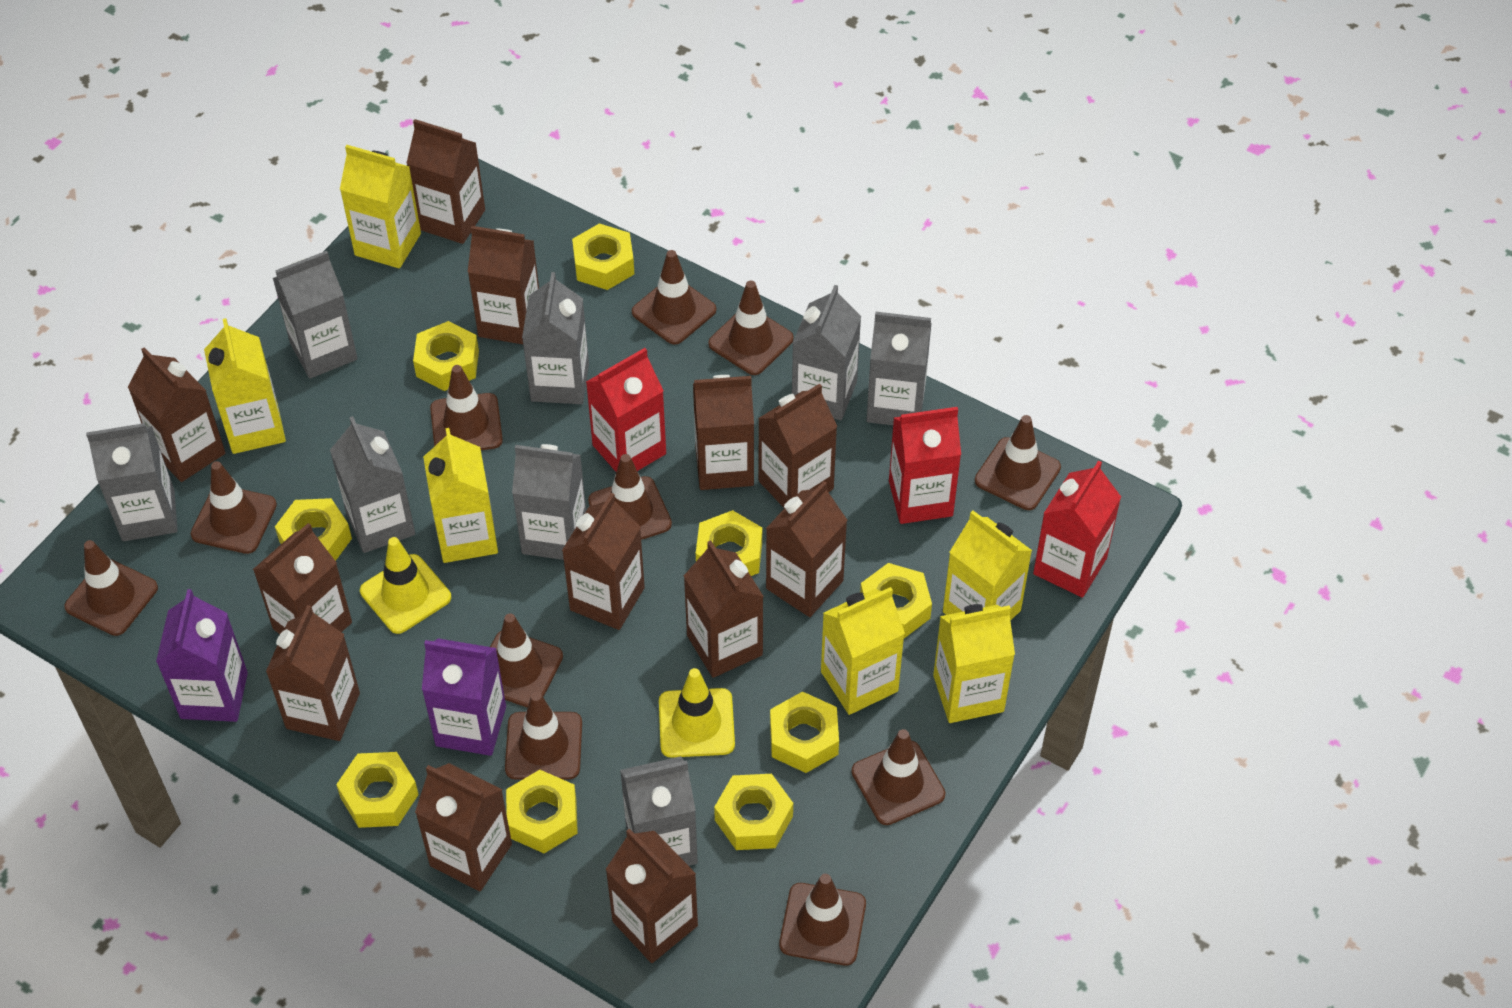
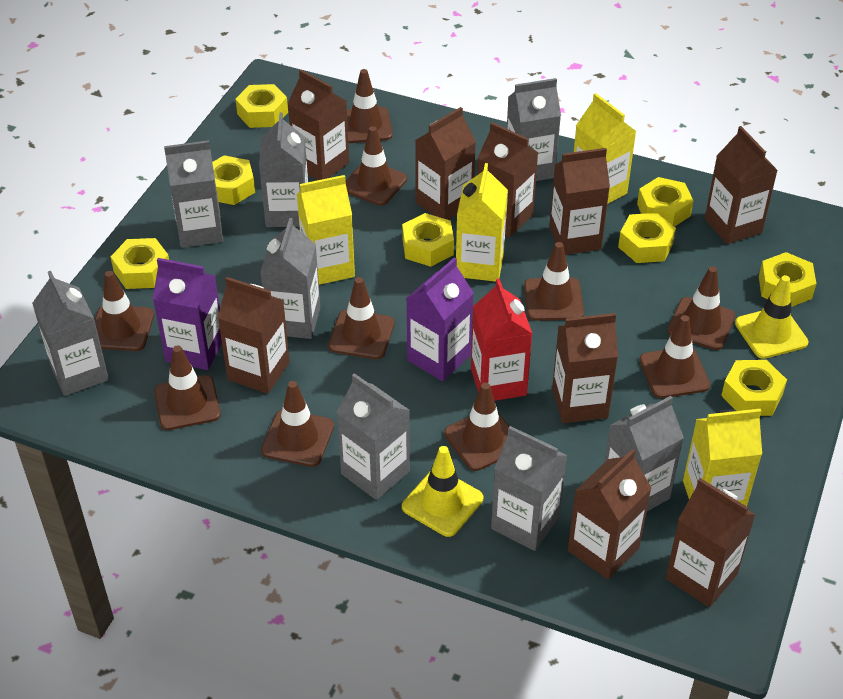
brown carton: 12 -> 9
brown traffic cone: 11 -> 10
red carton: 3 -> 1
yellow carton: 6 -> 4
yellow nut: 9 -> 8

